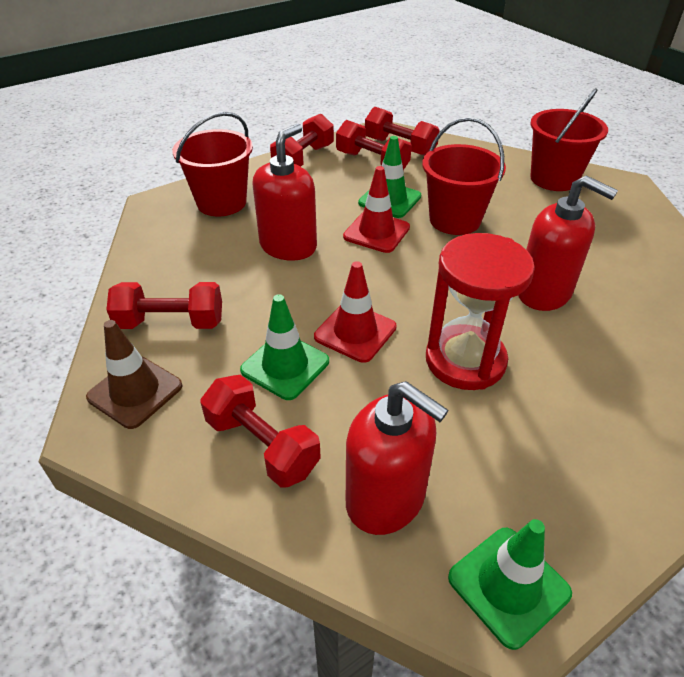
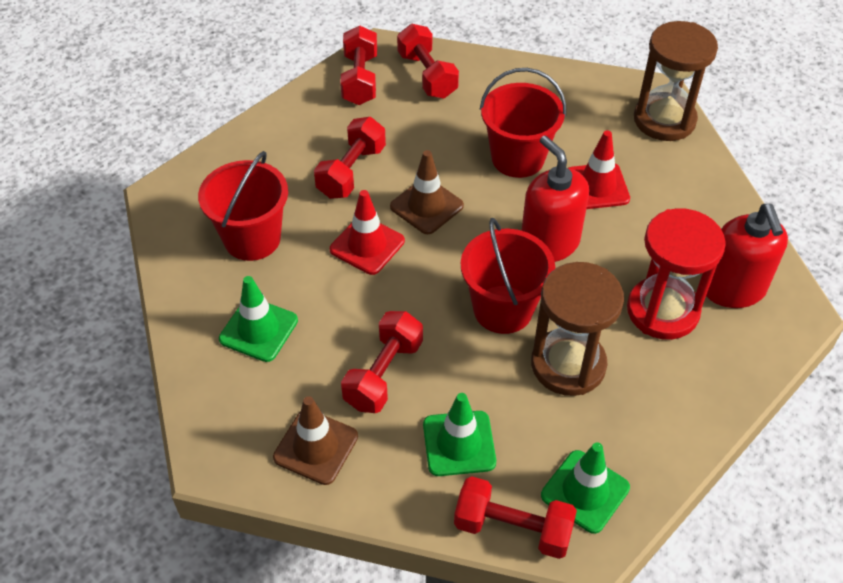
brown hourglass: 0 -> 2
brown traffic cone: 1 -> 2
red soap dispenser: 3 -> 2

